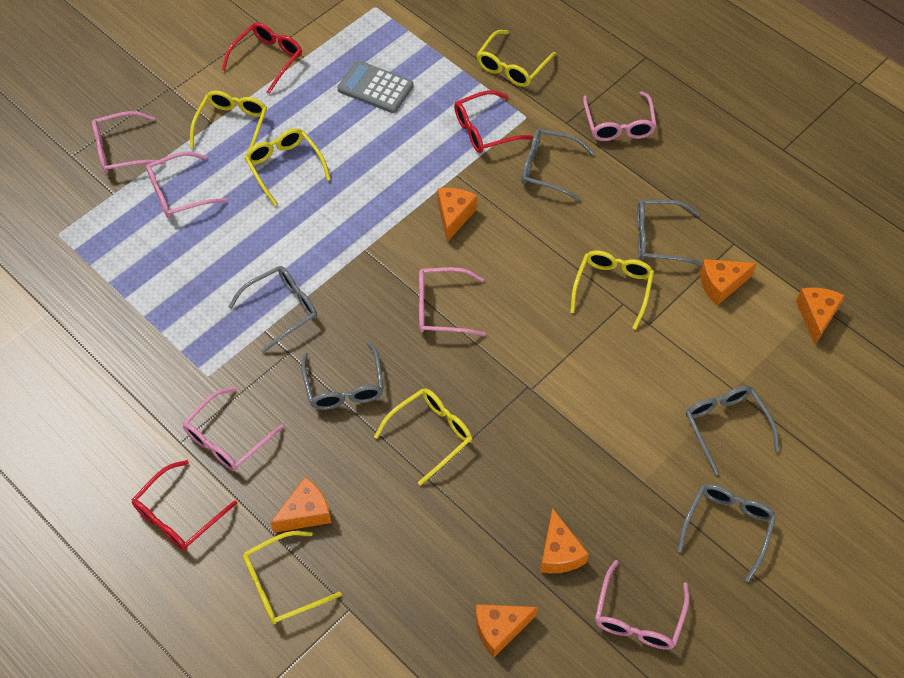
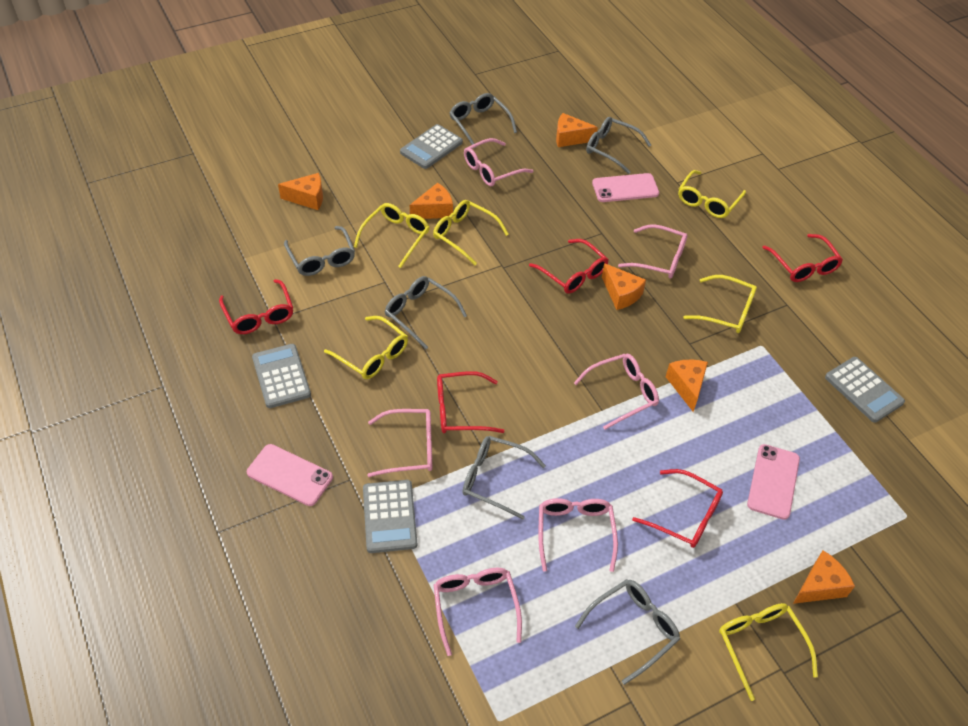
grey calculator: 1 -> 4
pink phone: 0 -> 3
red glasses: 3 -> 5

